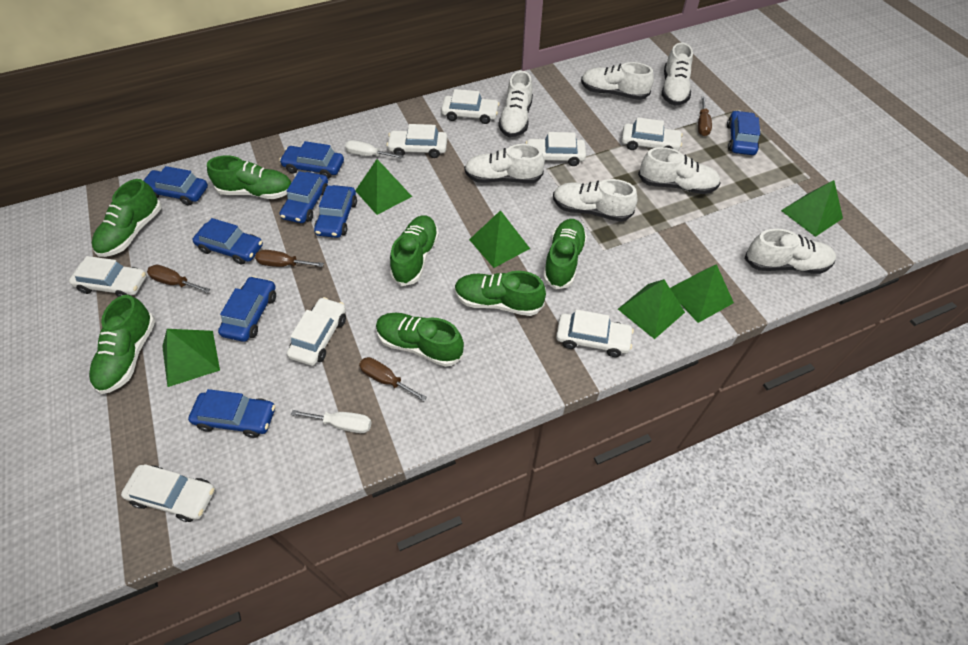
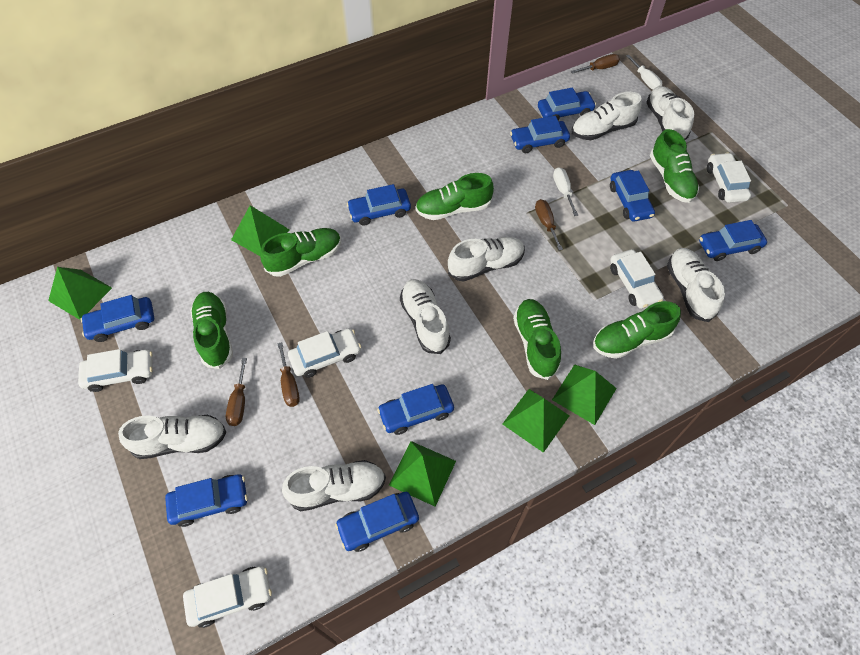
blue car: 8 -> 9
green pyramid: 6 -> 5
green shoe: 7 -> 6
white car: 8 -> 5

